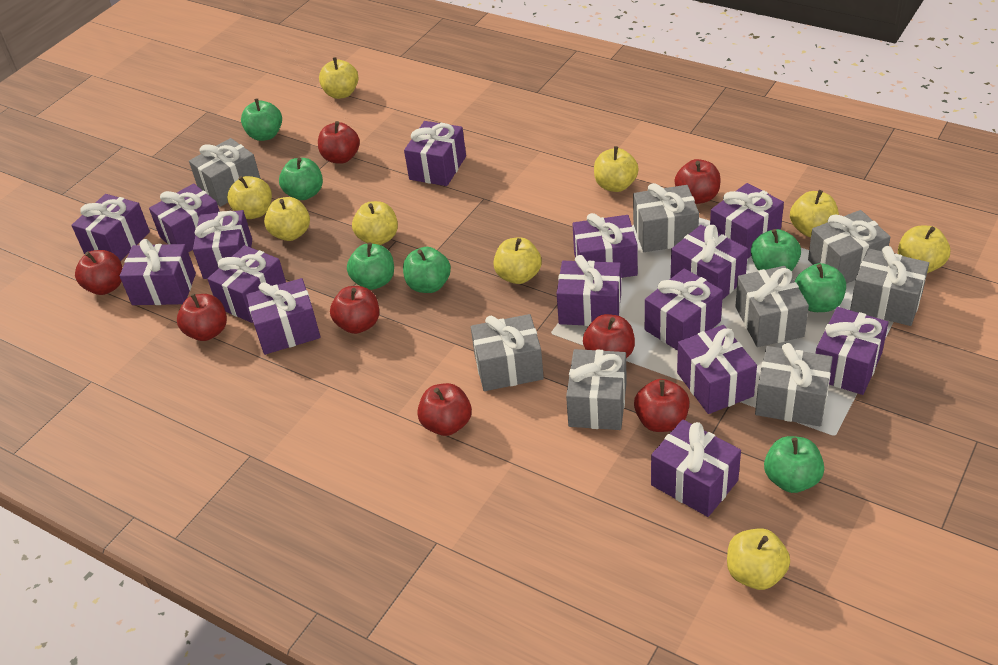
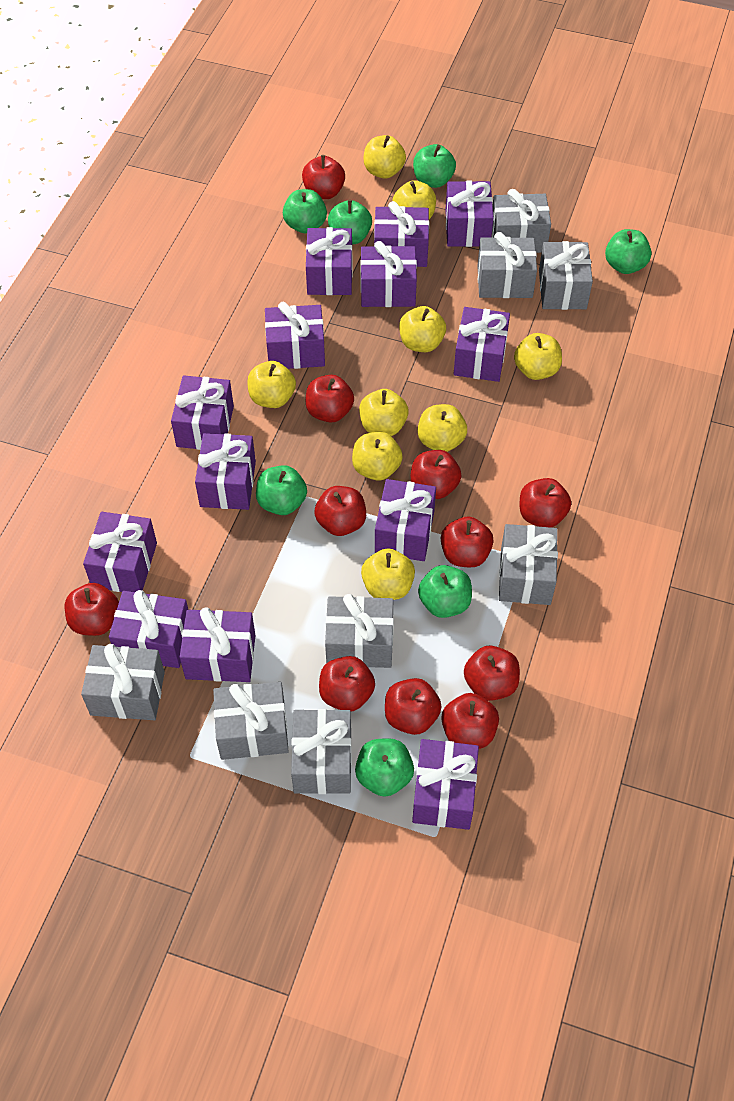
purple gift: 15 -> 13
red apple: 8 -> 11

